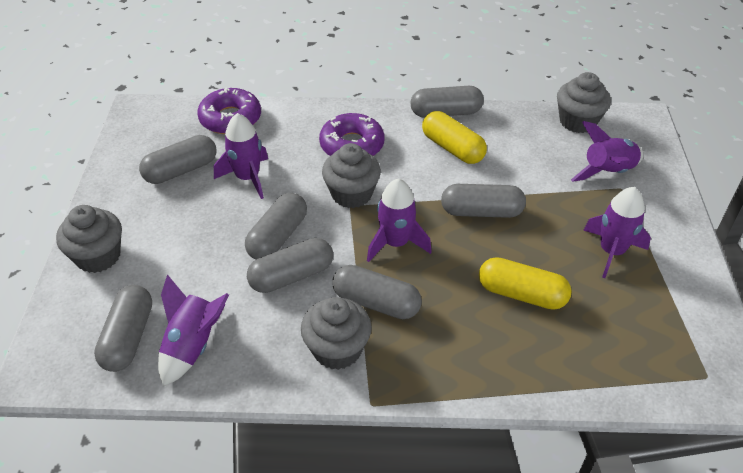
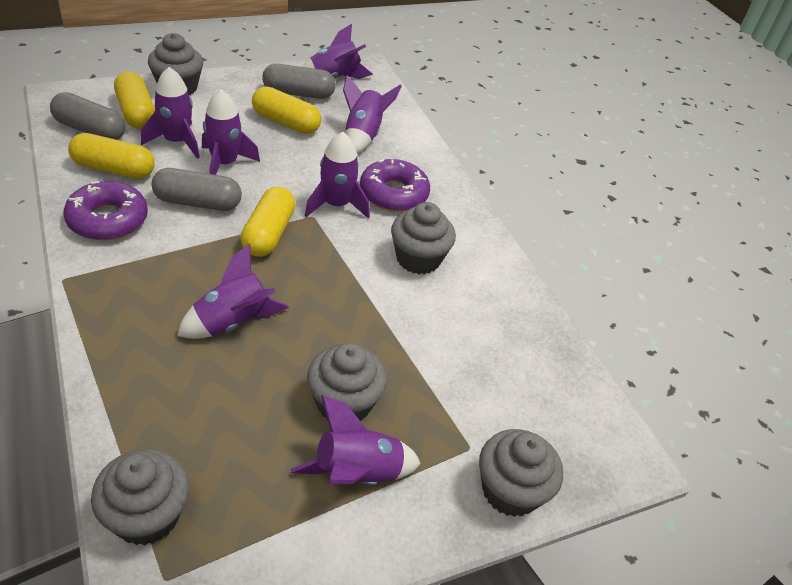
grey capsule: 7 -> 3
grey cupcake: 4 -> 5
purple rocket: 5 -> 7
yellow capsule: 2 -> 4

